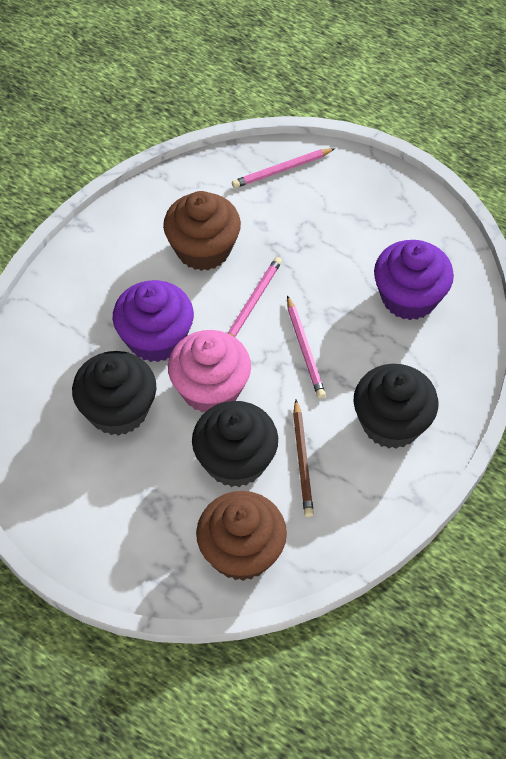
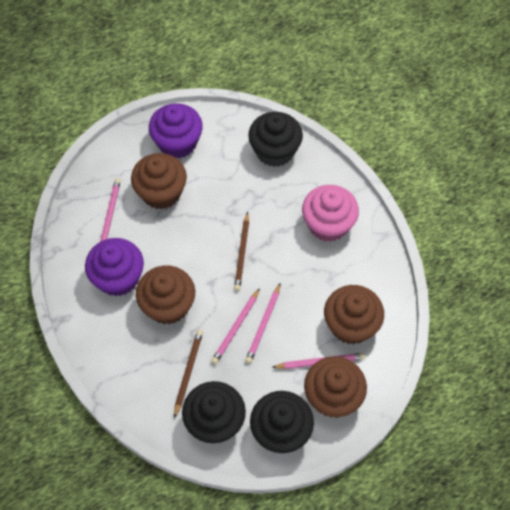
brown cupcake: 2 -> 4
brown pencil: 1 -> 2
pink pencil: 3 -> 4

